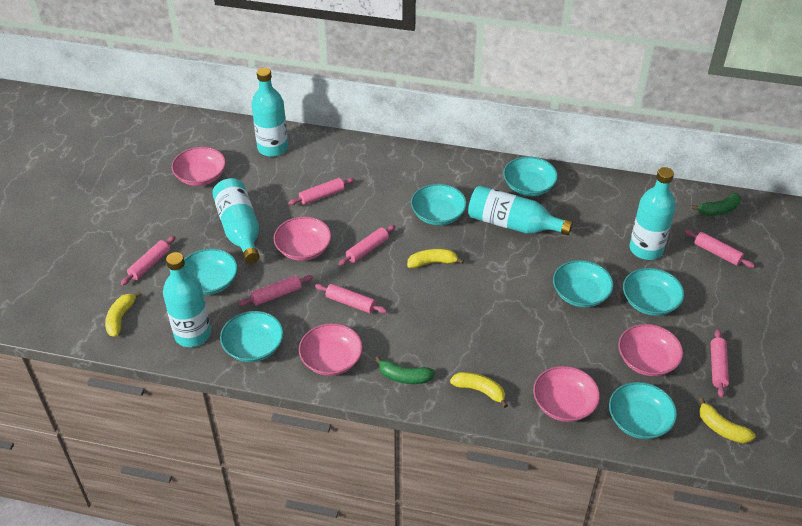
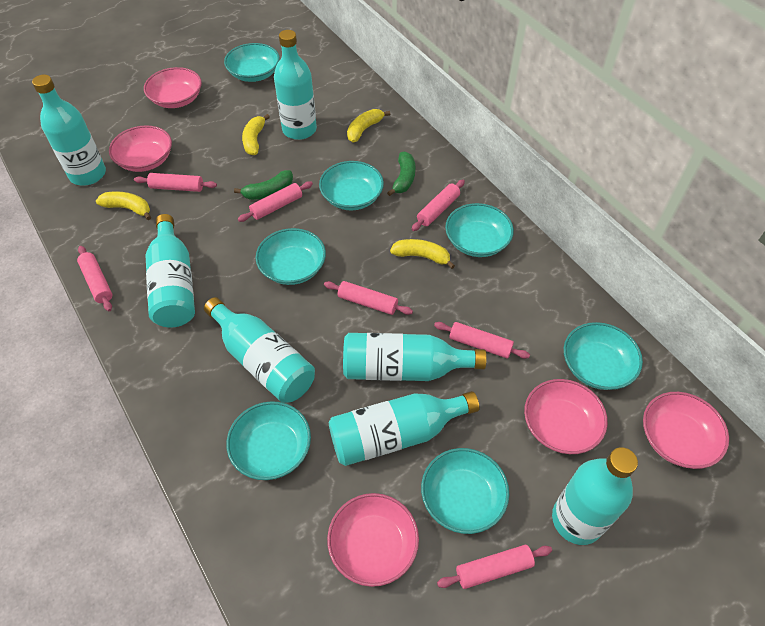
turquoise bottle: 5 -> 7

